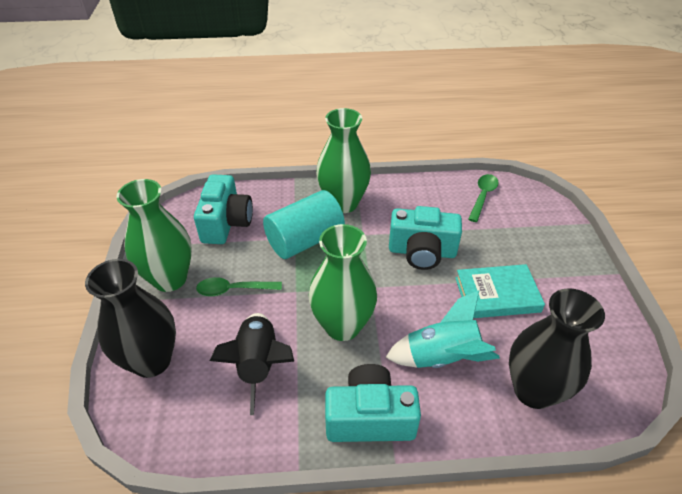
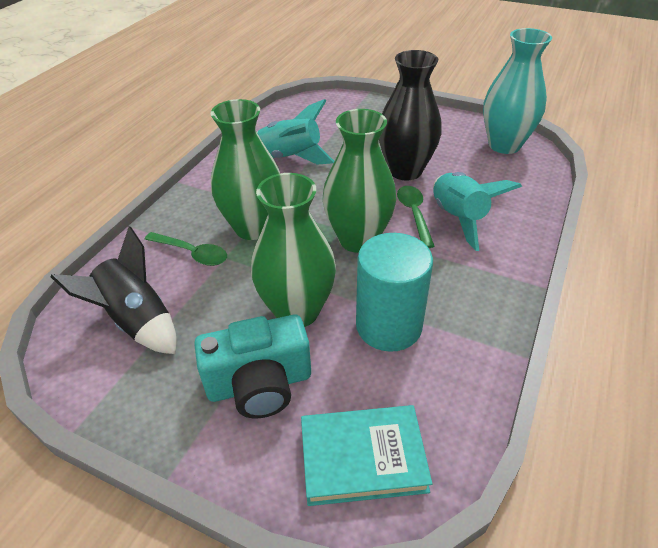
black vase: 2 -> 1
turquoise camera: 3 -> 1
turquoise rocket: 1 -> 2
turquoise vase: 0 -> 1

